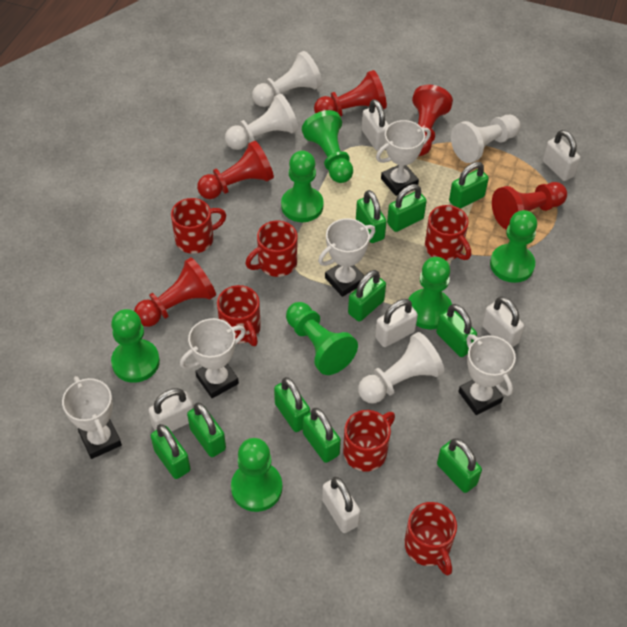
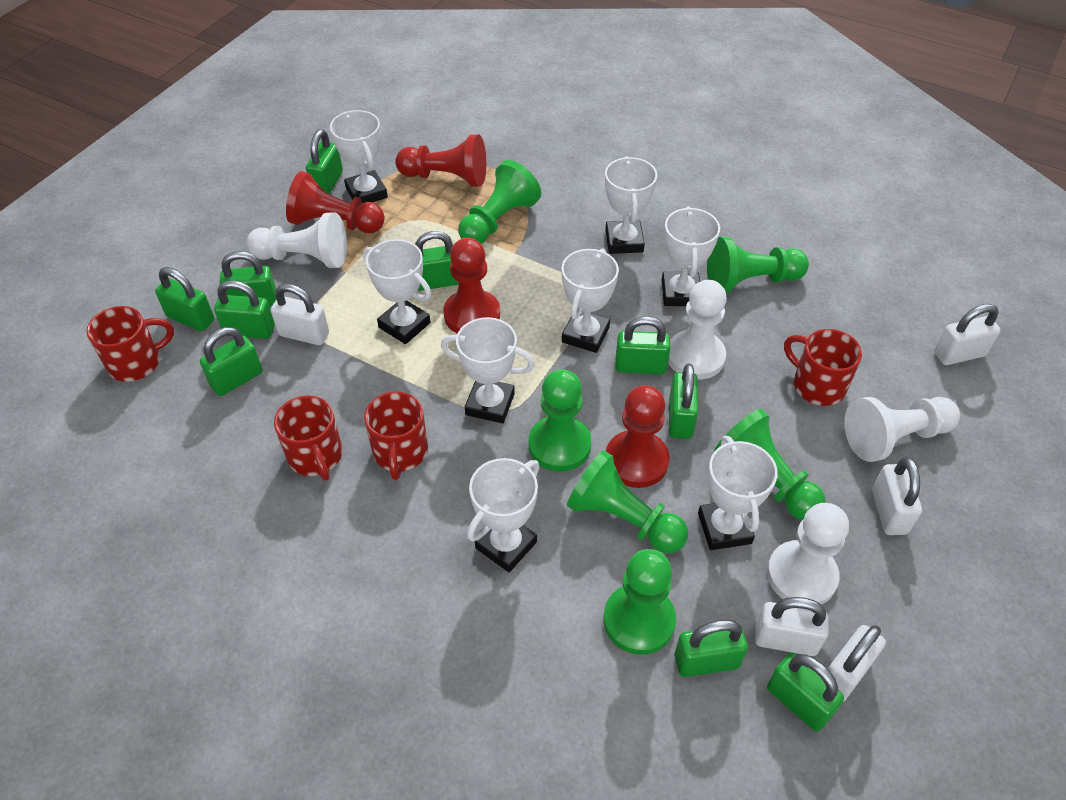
green pawn: 7 -> 6
red mug: 6 -> 4
red pawn: 5 -> 4
white padlock: 6 -> 5
white trophy: 5 -> 8

